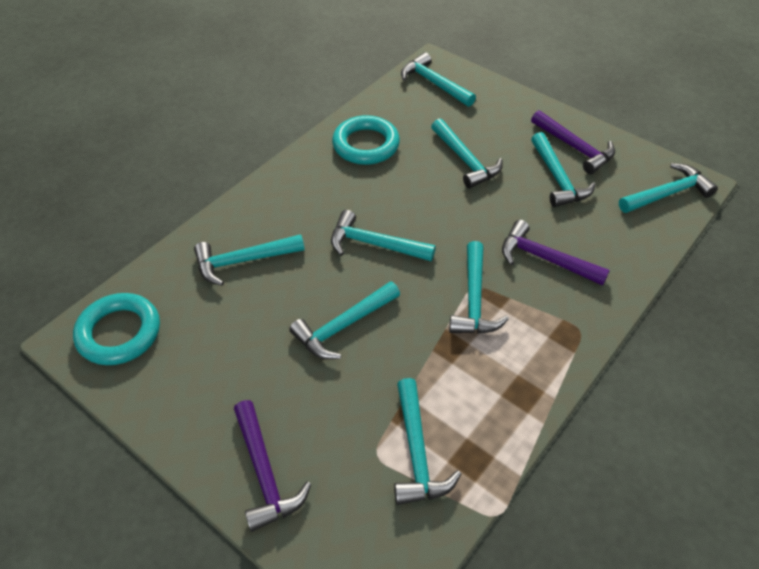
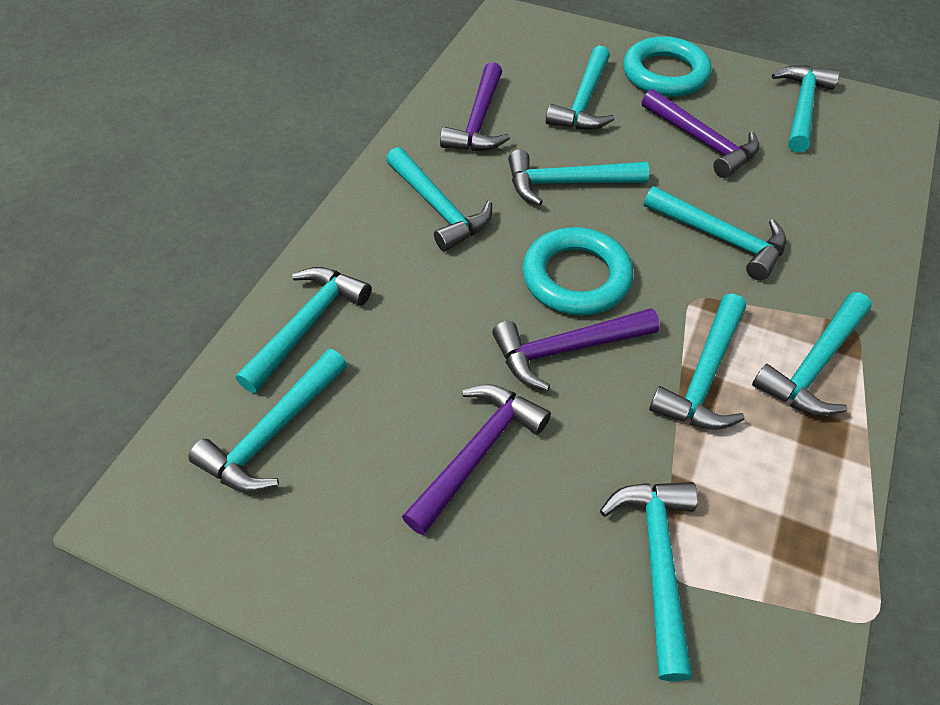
purple hammer: 3 -> 4
turquoise hammer: 9 -> 10

